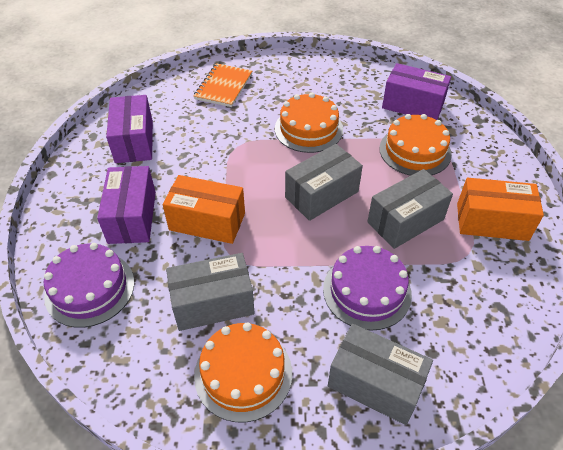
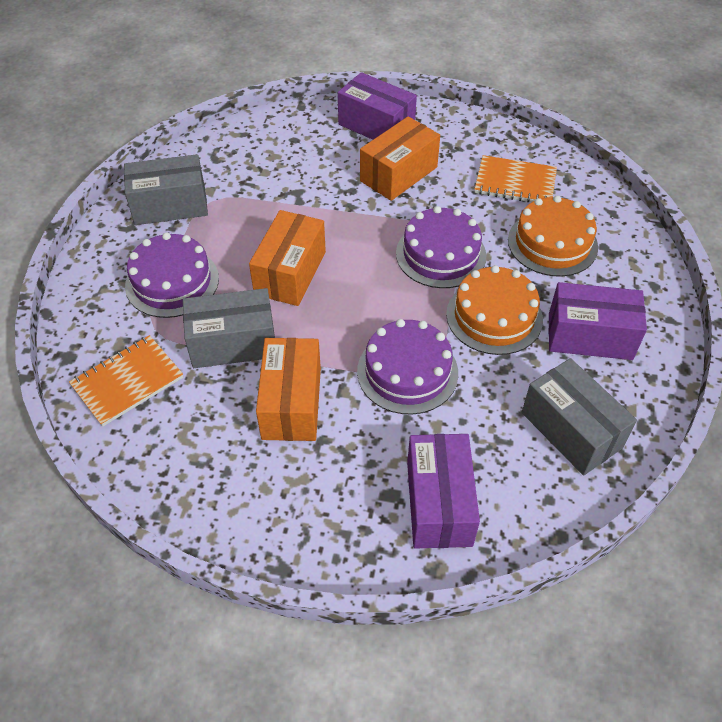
grey box: 4 -> 3
orange box: 2 -> 3
orange cake: 3 -> 2
orange notebook: 1 -> 2
purple cake: 2 -> 3

